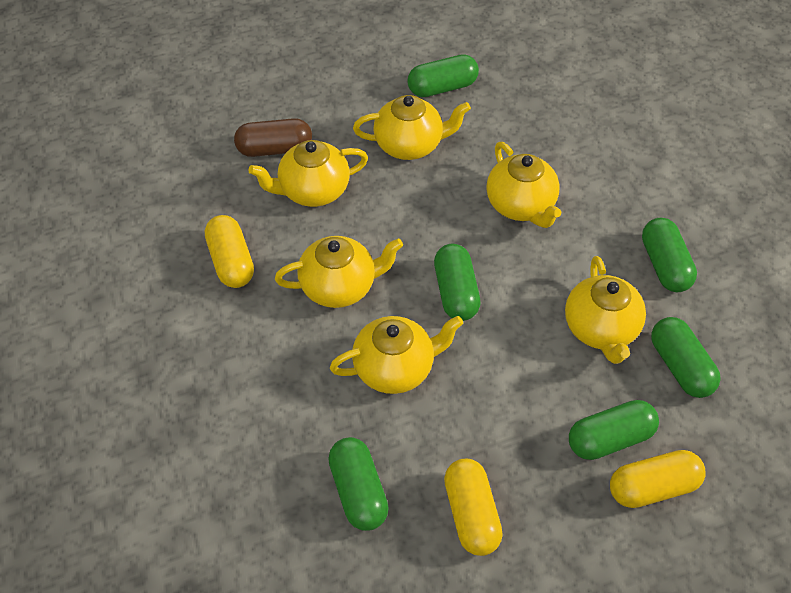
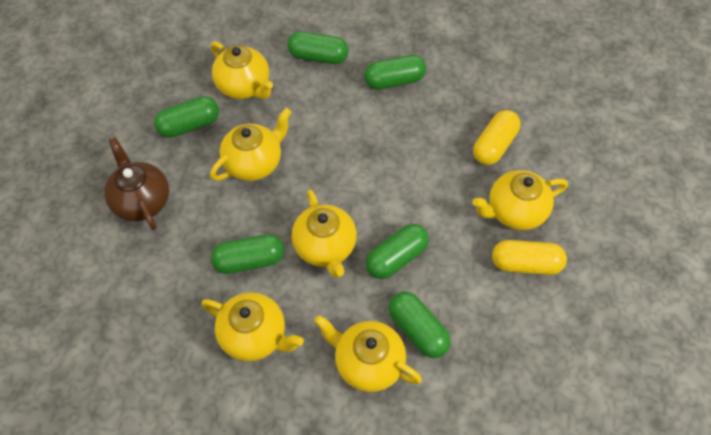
brown capsule: 1 -> 0
brown teapot: 0 -> 1
yellow capsule: 3 -> 2

